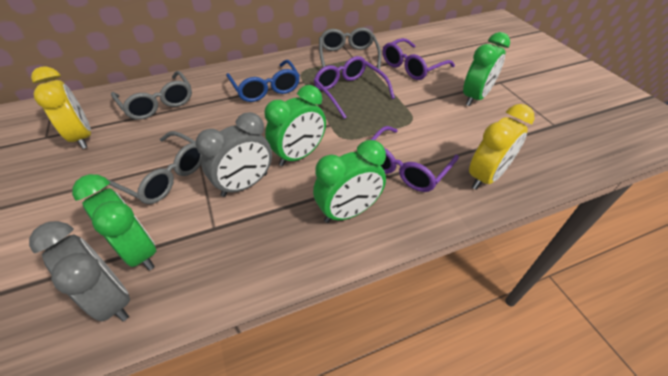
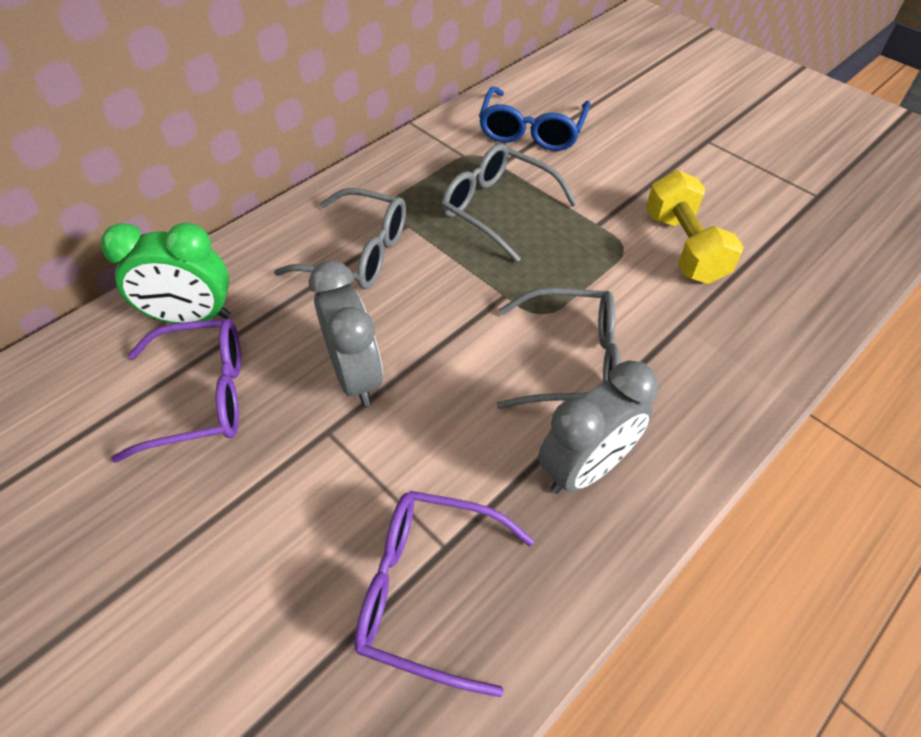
green clock: 4 -> 1
purple glasses: 3 -> 2
yellow clock: 2 -> 0
yellow dumbbell: 0 -> 1

